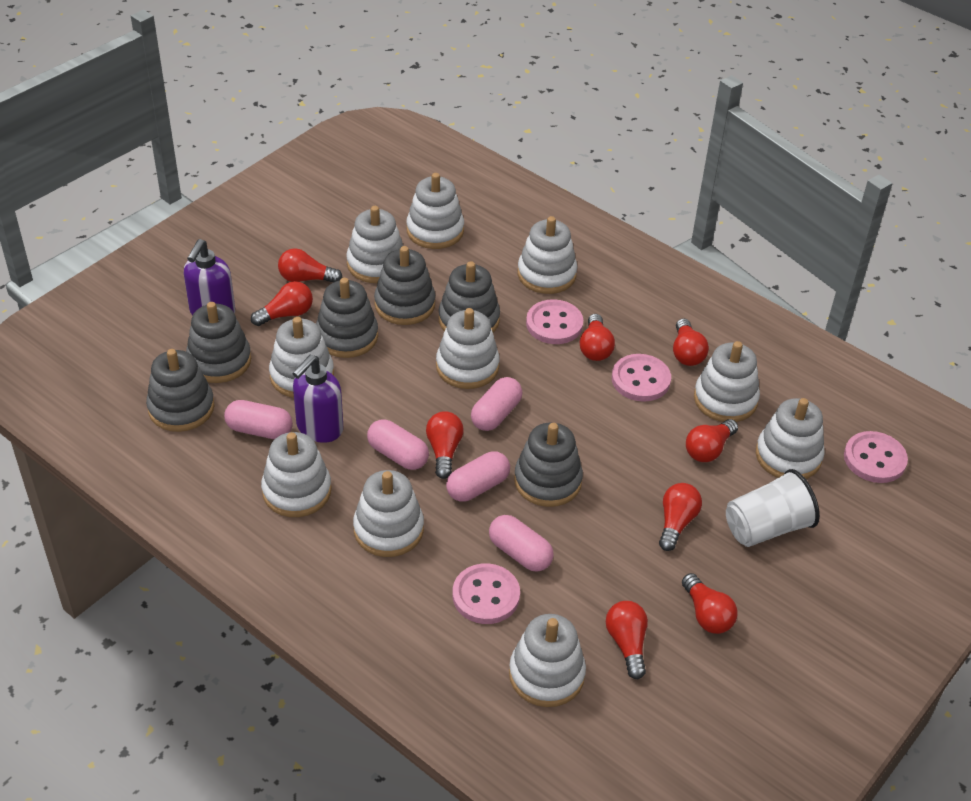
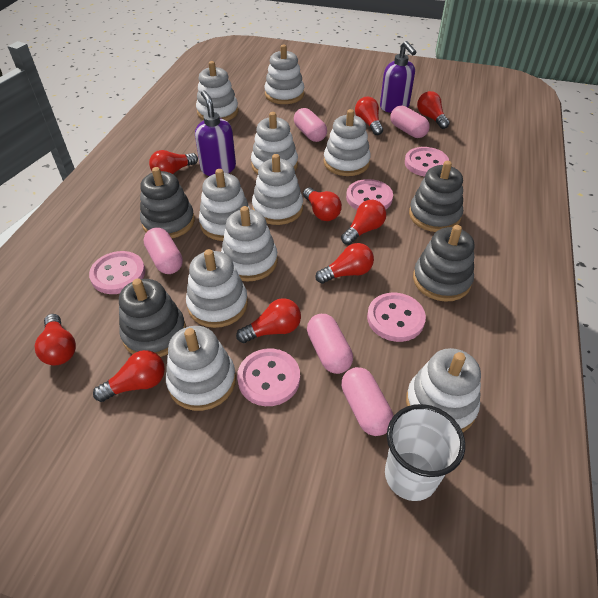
grey stacking toy: 6 -> 4
pink button: 4 -> 5

